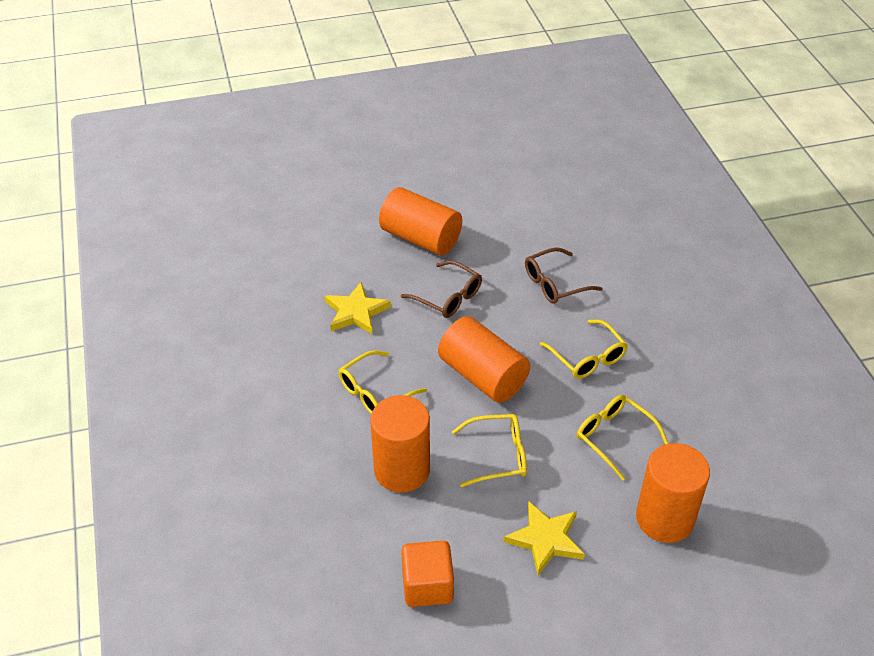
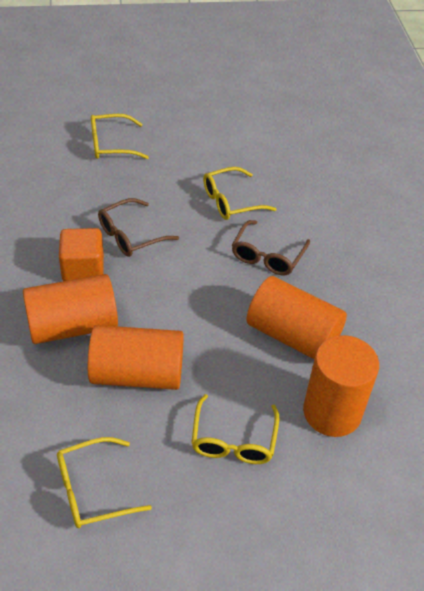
yellow star: 2 -> 0

